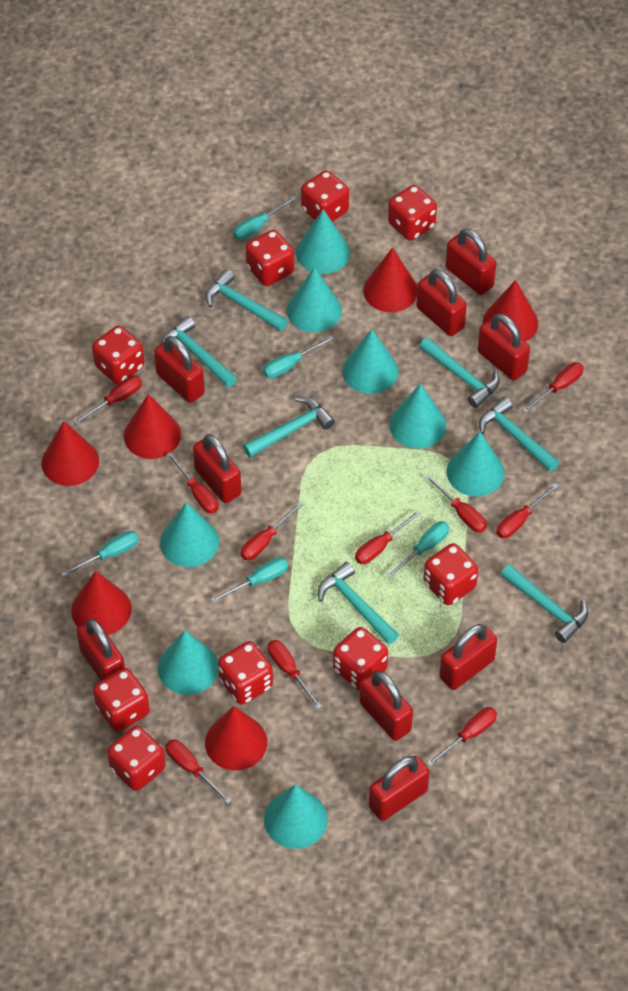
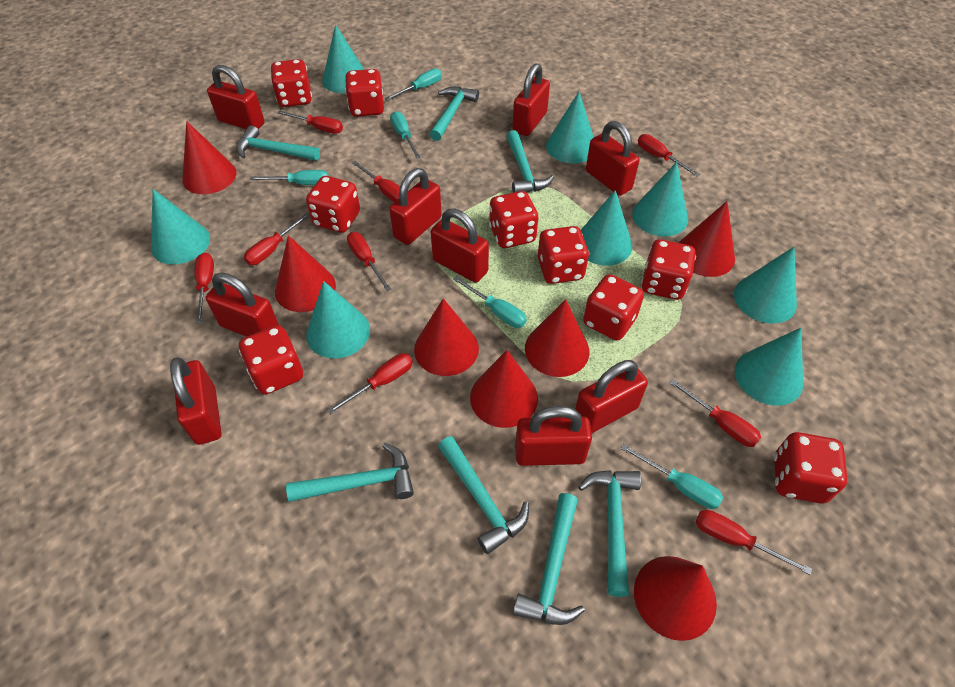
red cone: 6 -> 7
red screwdriver: 10 -> 9

